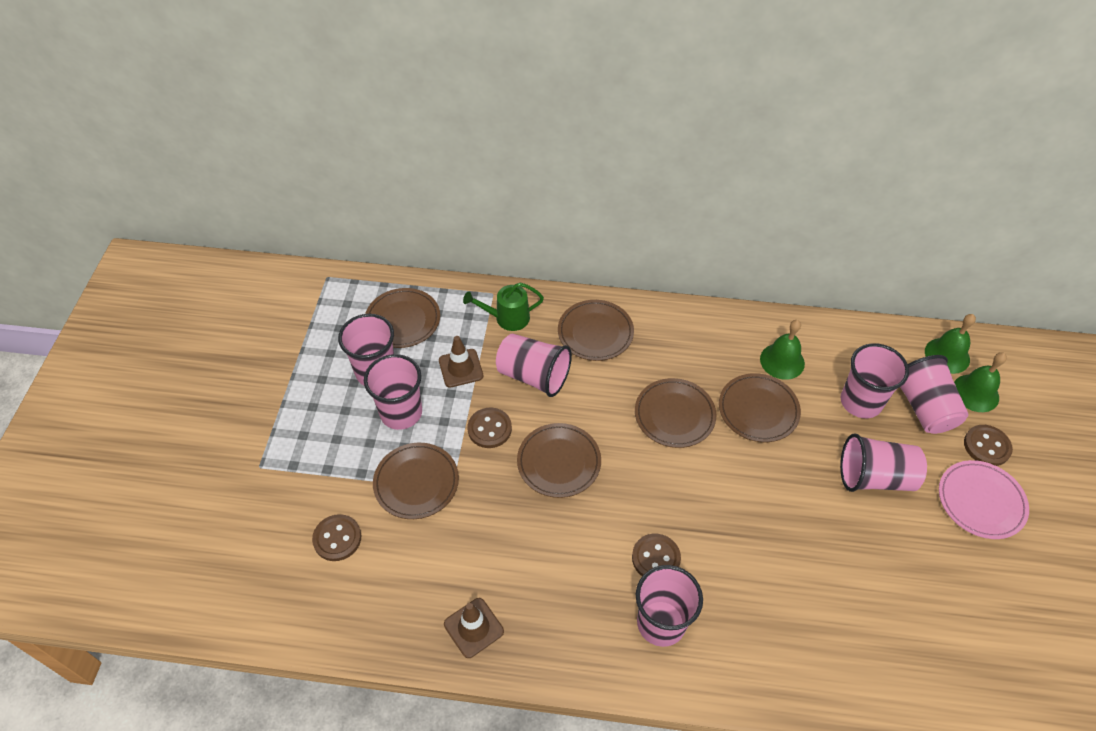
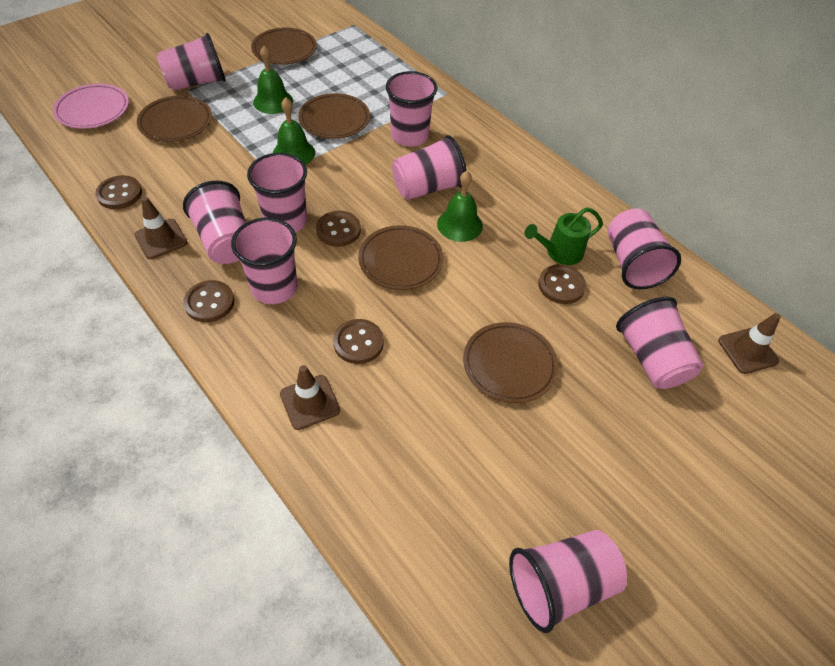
brown button: 4 -> 5
brown plate: 6 -> 5
brown traffic cone: 2 -> 3
pink cup: 7 -> 9

